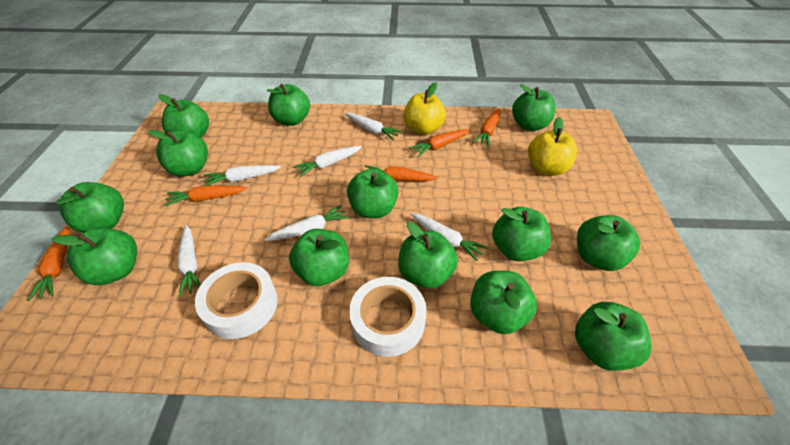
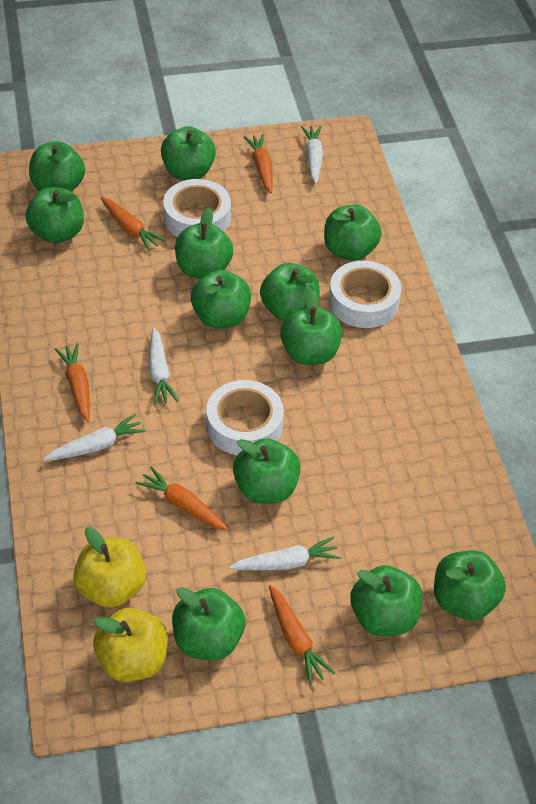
green apple: 13 -> 12
white carrot: 6 -> 4
white tape: 2 -> 3

